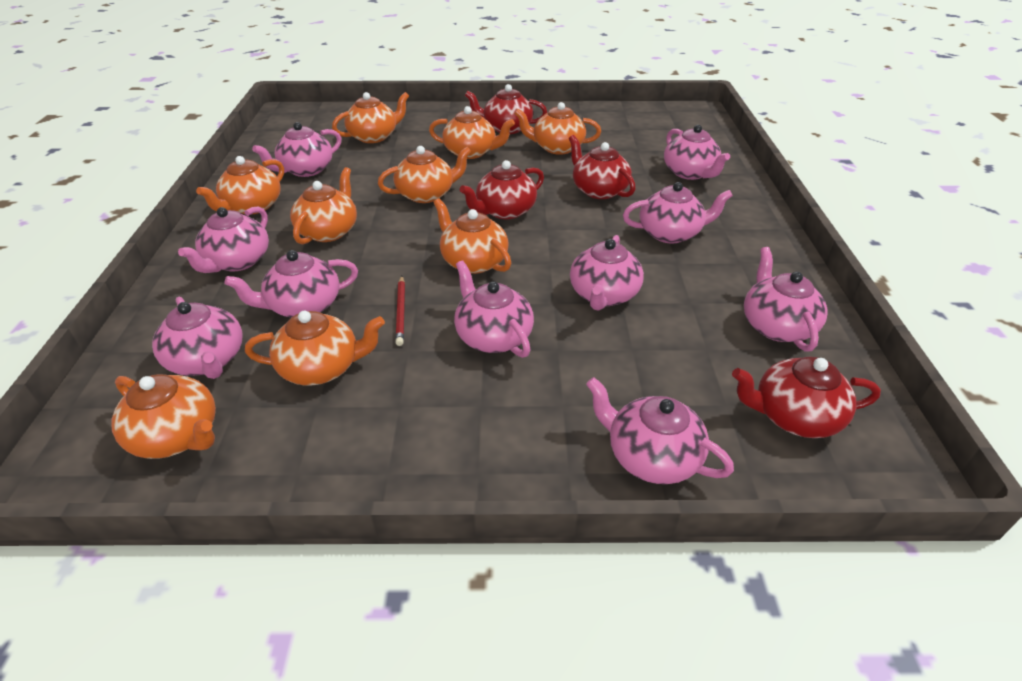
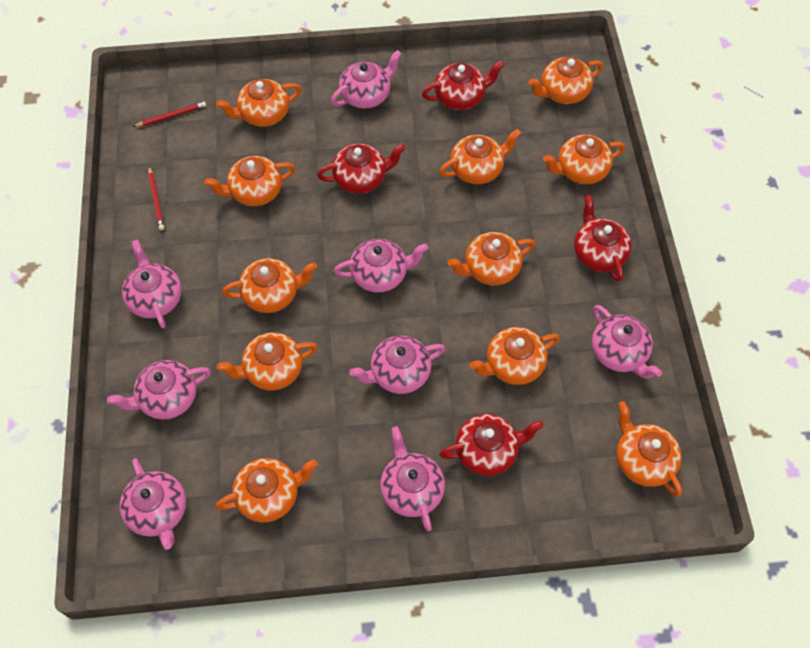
orange teapot: 9 -> 11
pink teapot: 10 -> 8
red pencil: 1 -> 2

